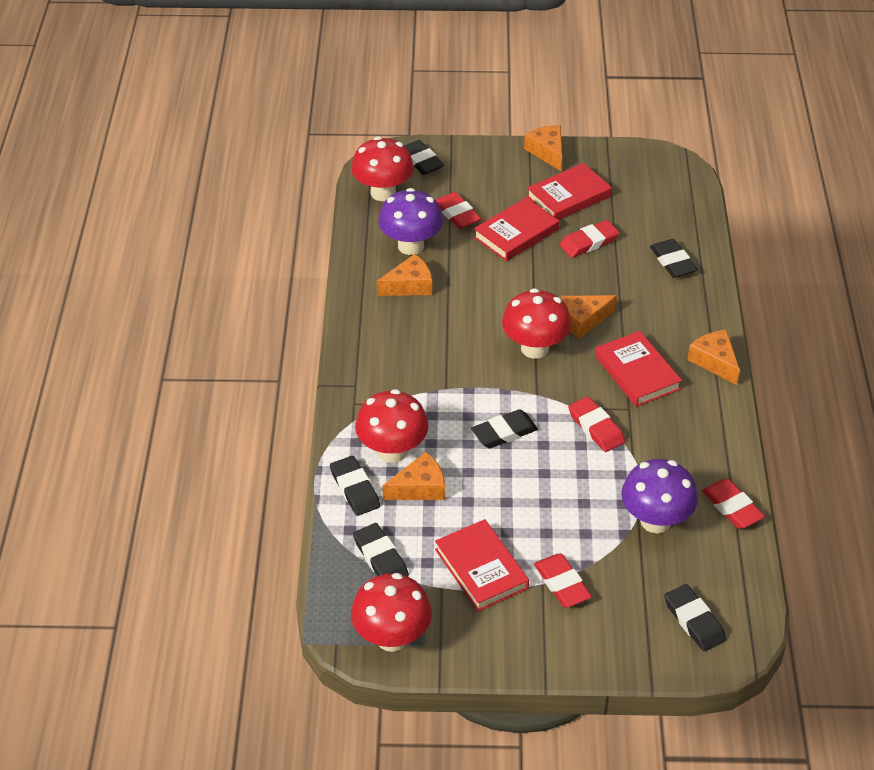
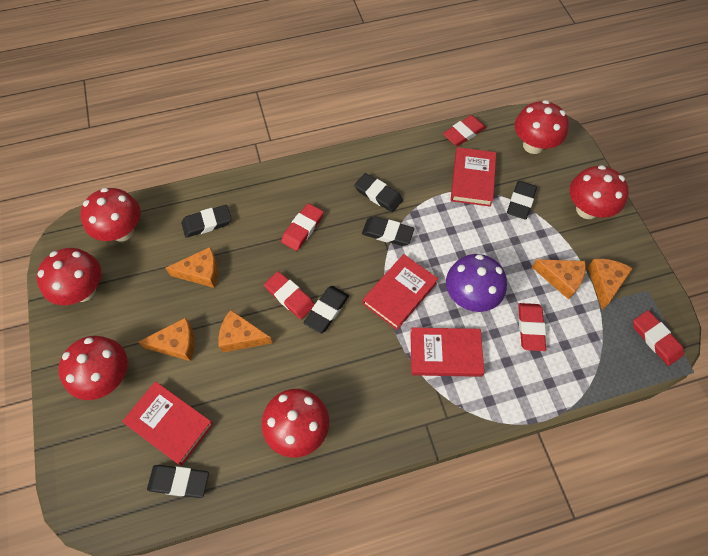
purple mushroom: 2 -> 1
red mushroom: 4 -> 6

